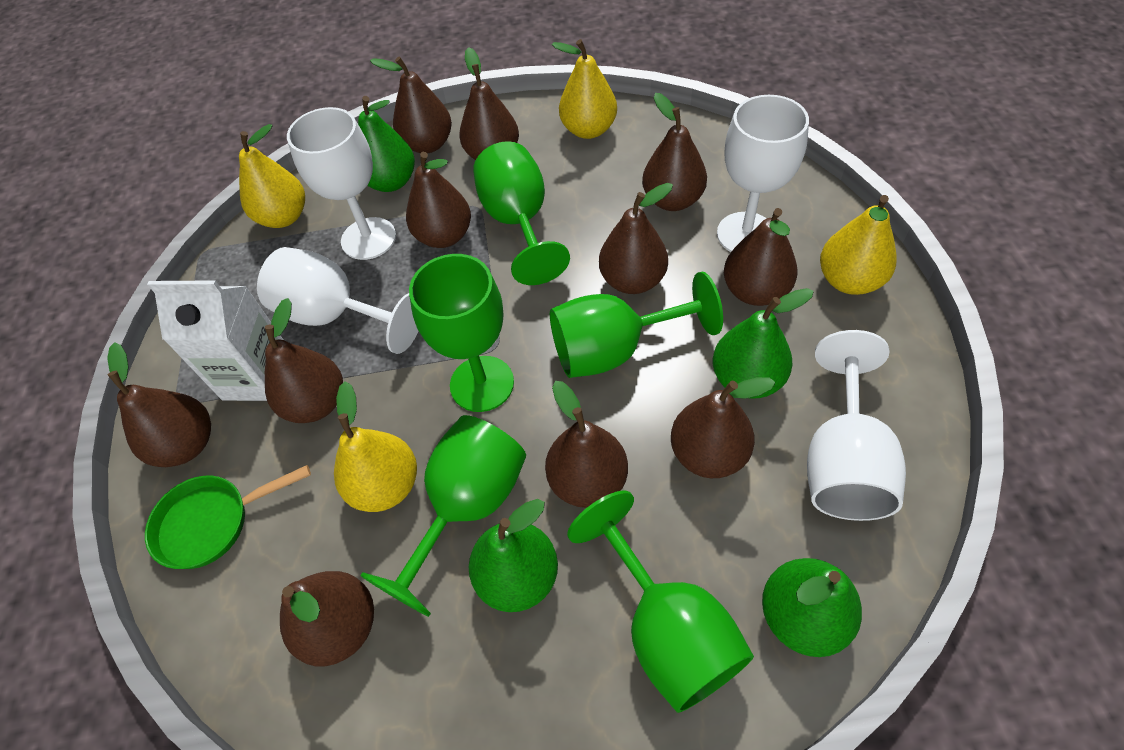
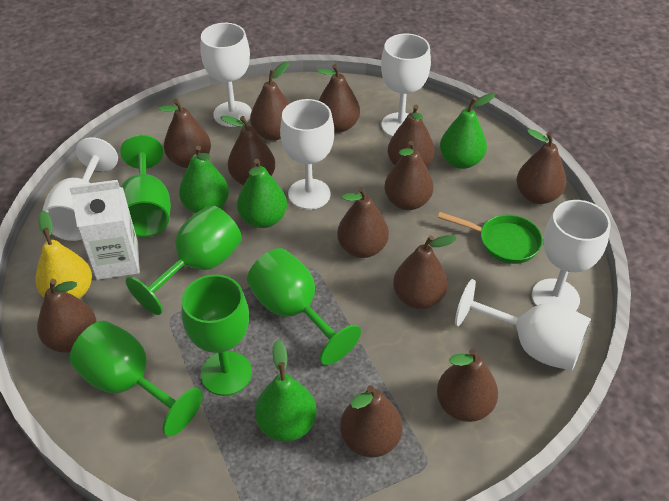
brown pear: 11 -> 12
white goblet: 4 -> 6
yellow pear: 4 -> 1

